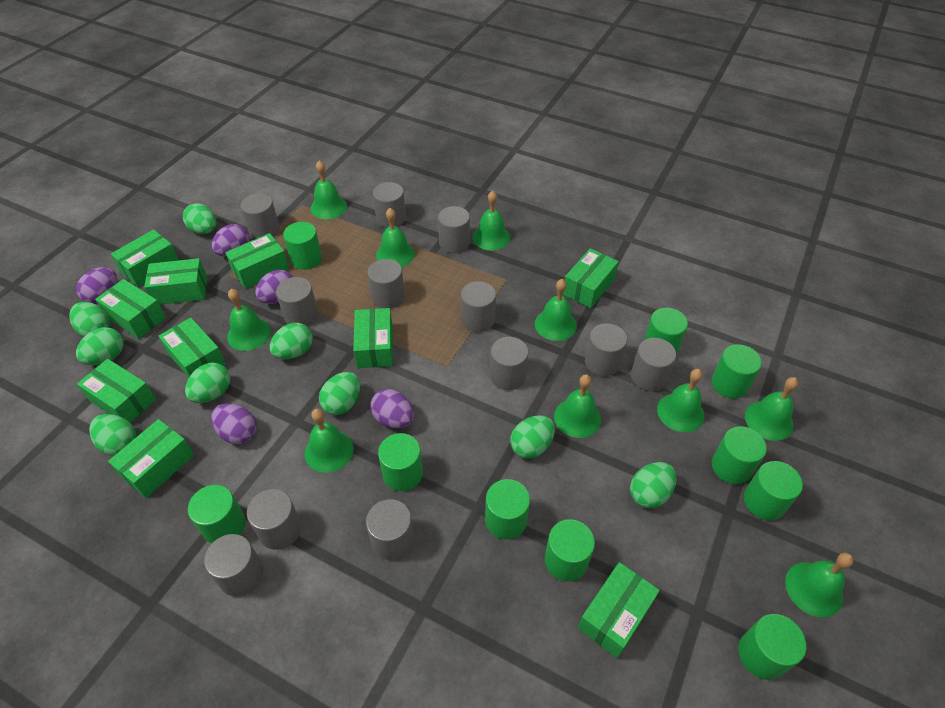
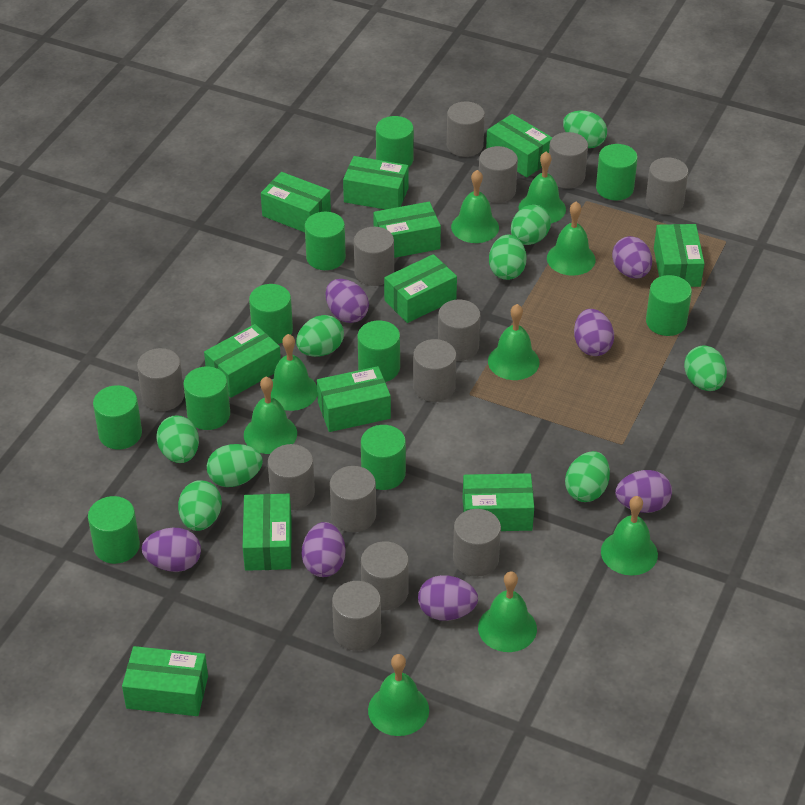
green bell: 10 -> 9
green box: 10 -> 11
grey cylinder: 12 -> 13
purple egg: 5 -> 7

